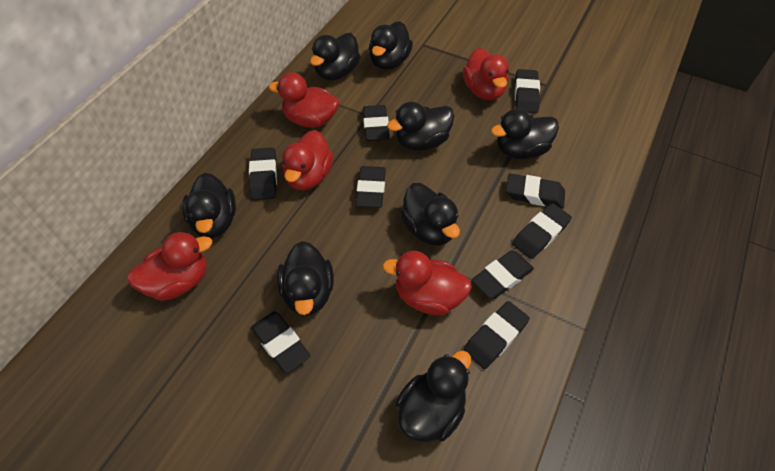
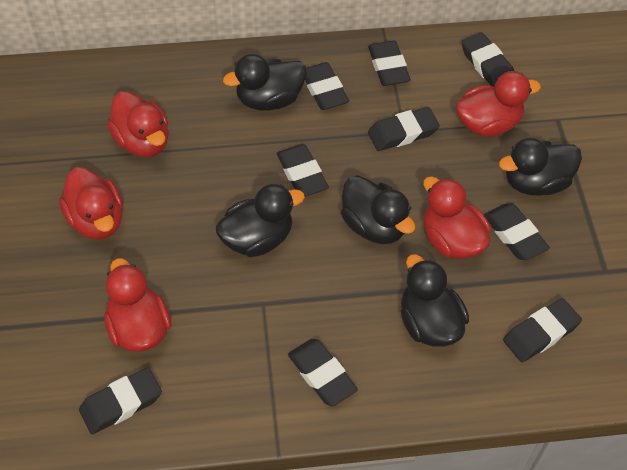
black duck: 8 -> 5

